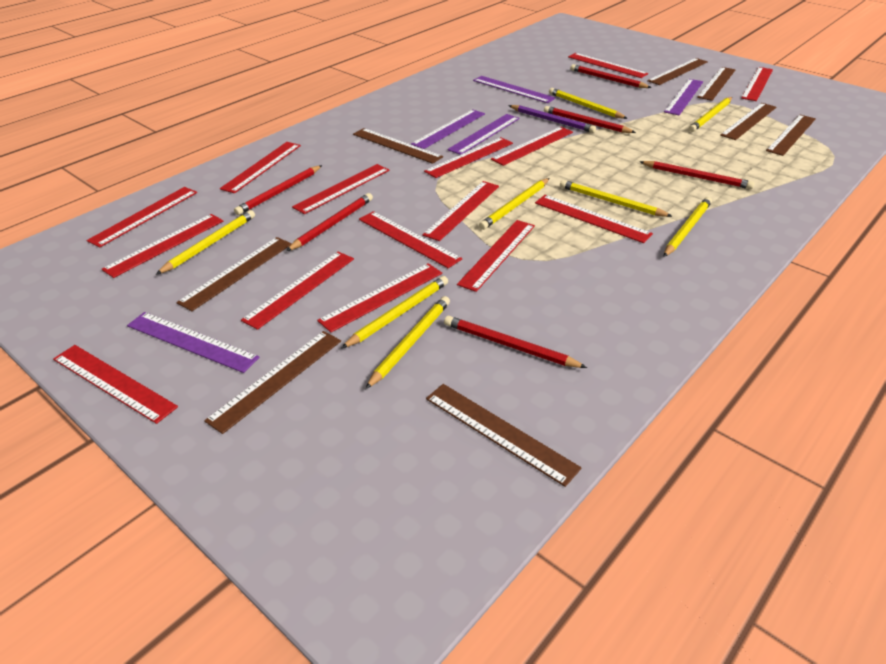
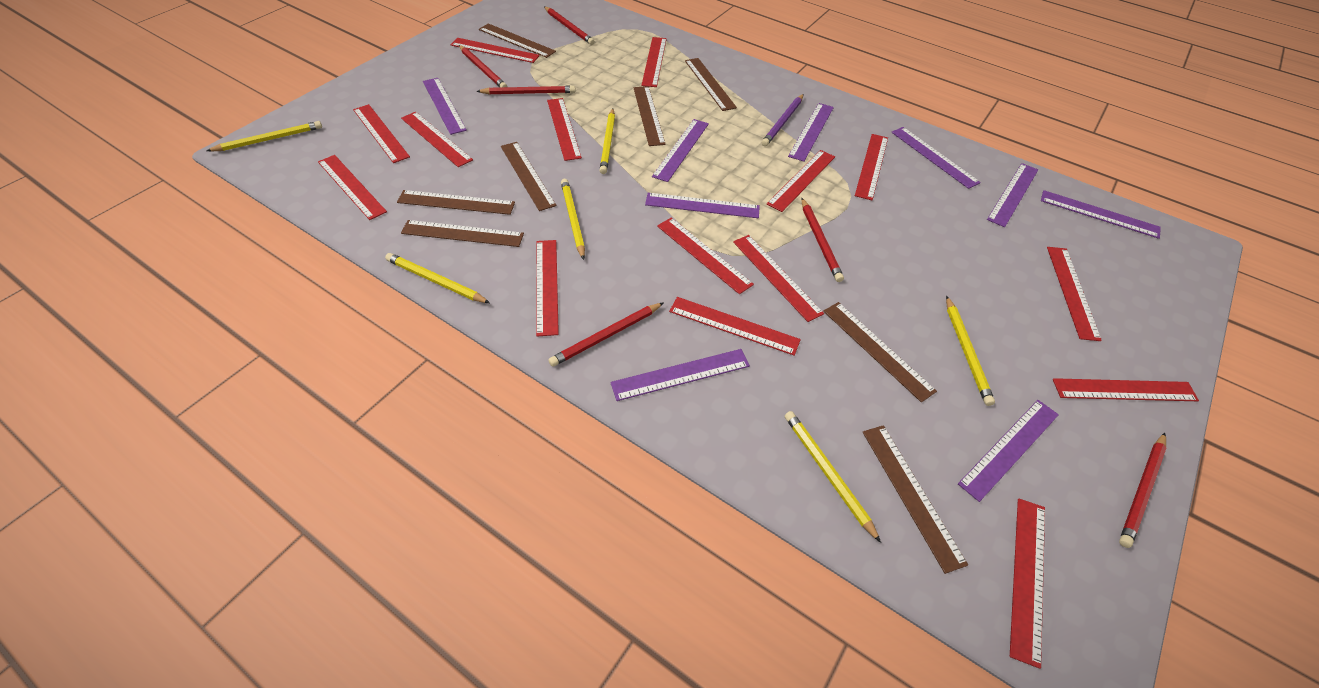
purple ruler: 5 -> 9
yellow pencil: 8 -> 6

